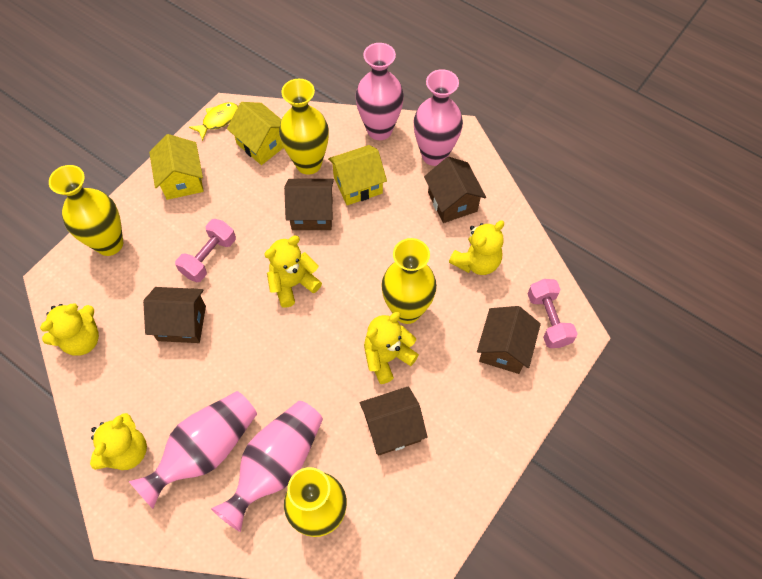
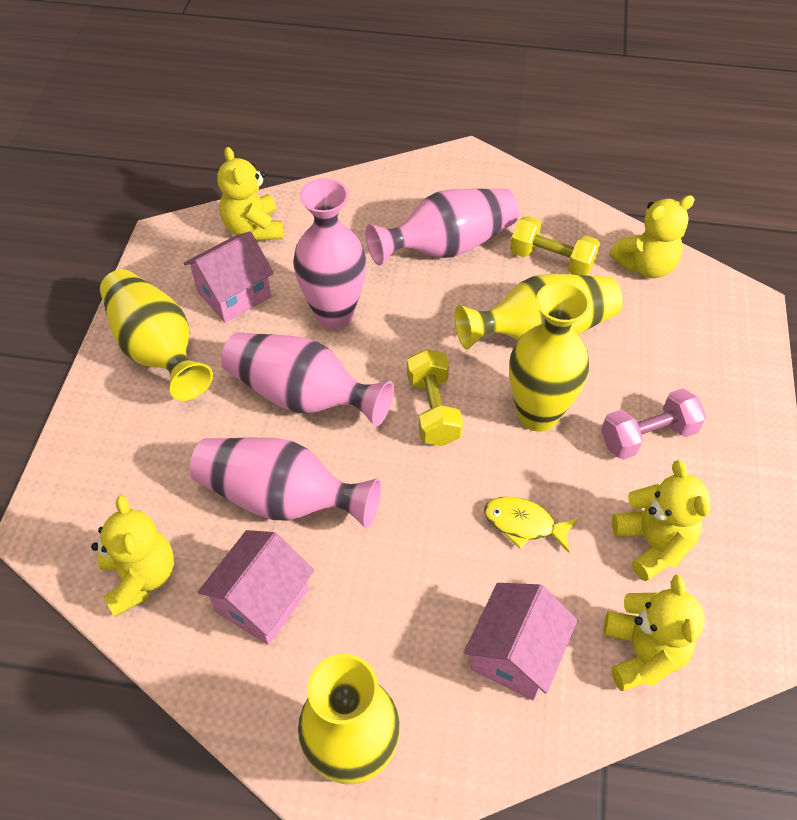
brown house: 5 -> 0
pink dumbbell: 2 -> 1
pink house: 0 -> 3
yellow dumbbell: 0 -> 2
yellow house: 3 -> 0

